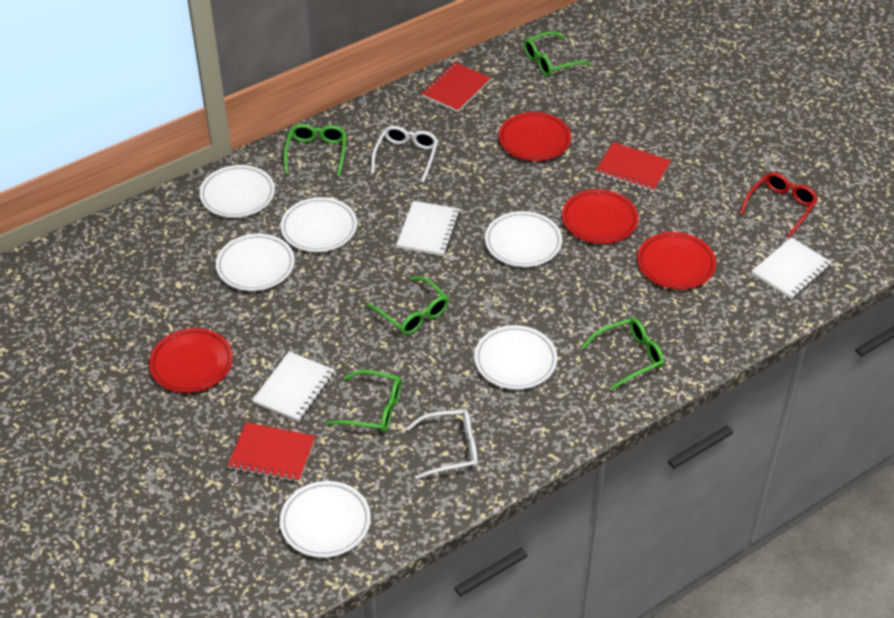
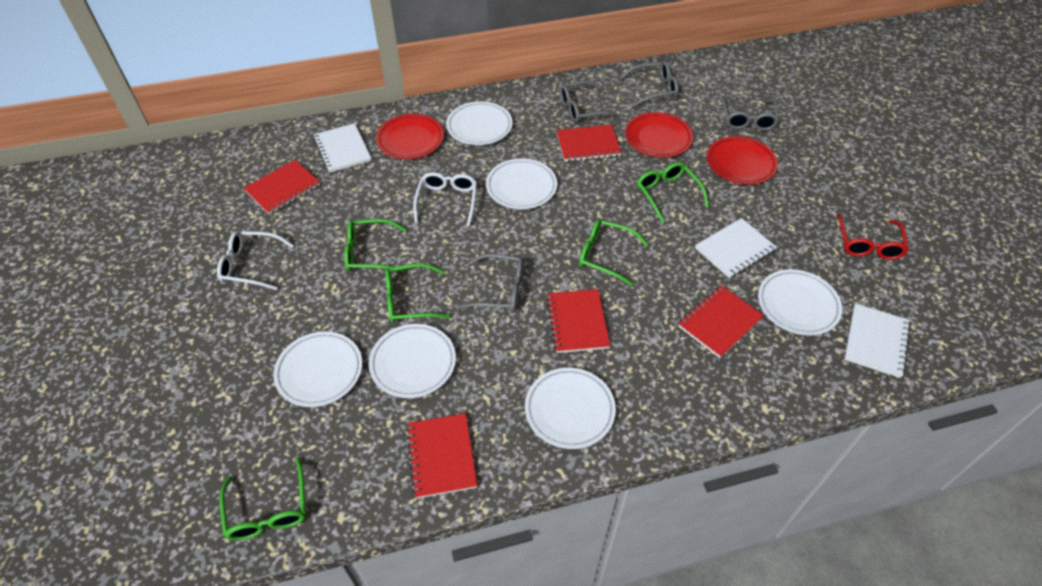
grey glasses: 0 -> 4
red notebook: 3 -> 5
red plate: 4 -> 3

